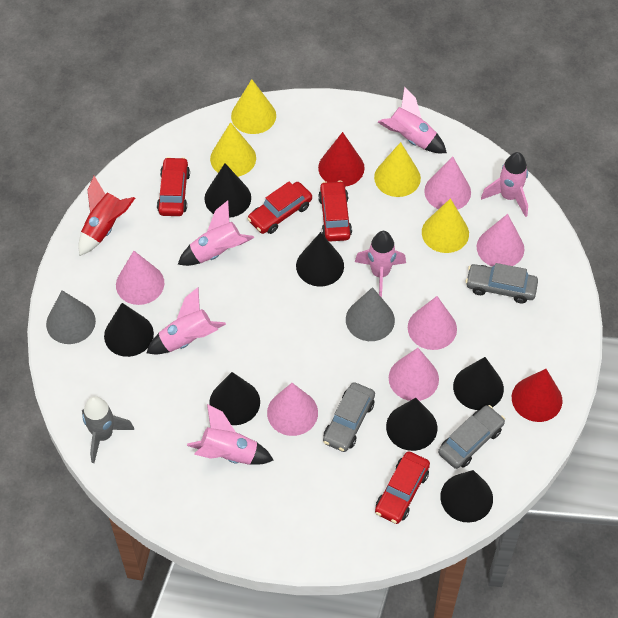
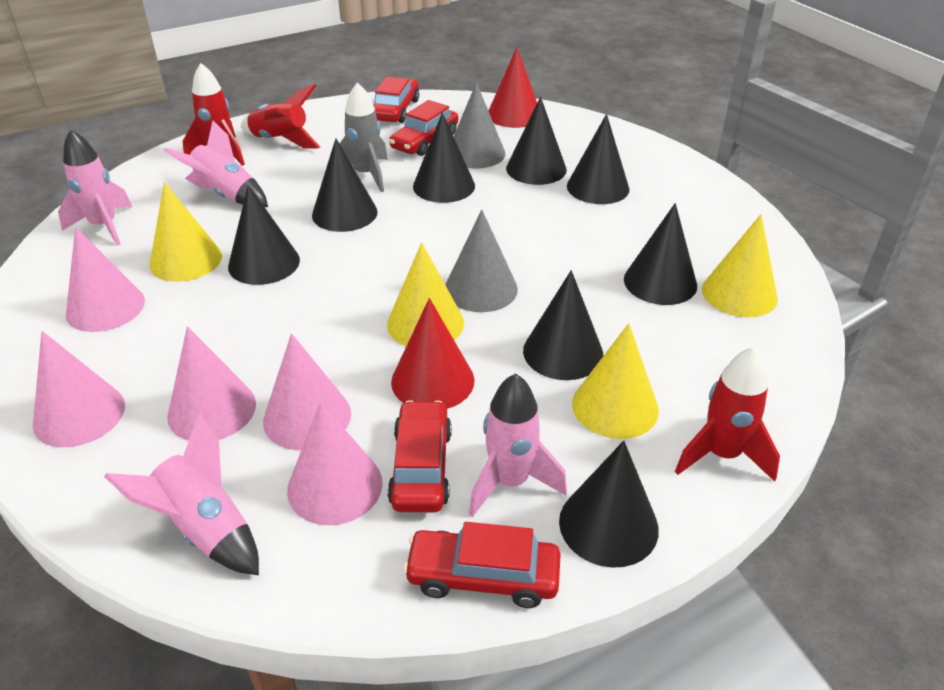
black cone: 7 -> 8
grey car: 3 -> 0
pink cone: 6 -> 5
pink rocket: 6 -> 4
red rocket: 1 -> 3

